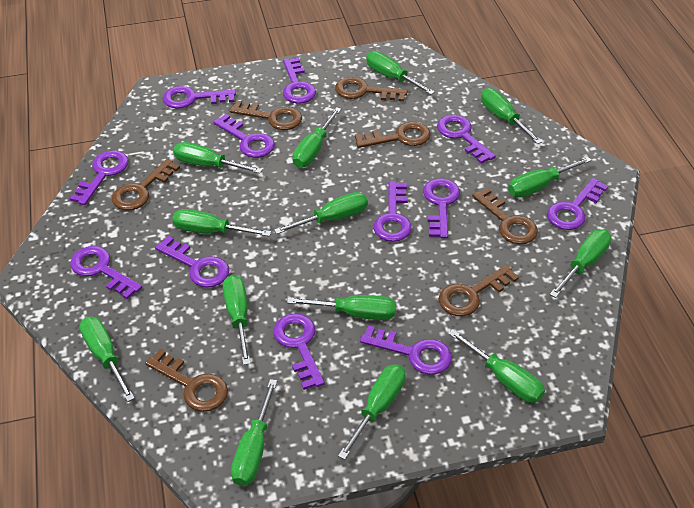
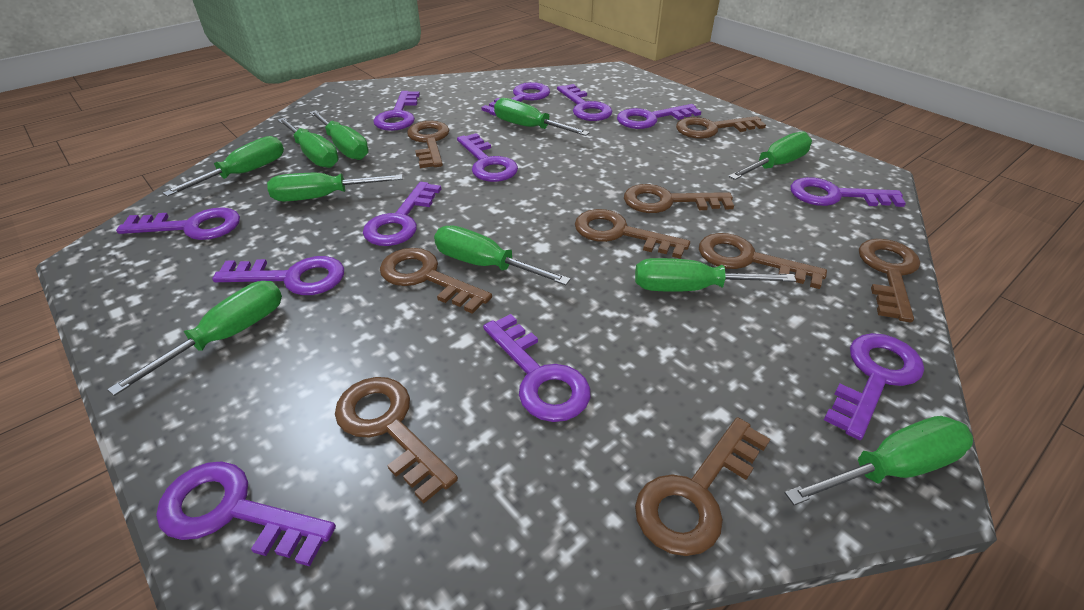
brown key: 7 -> 9
green screwdriver: 14 -> 10

